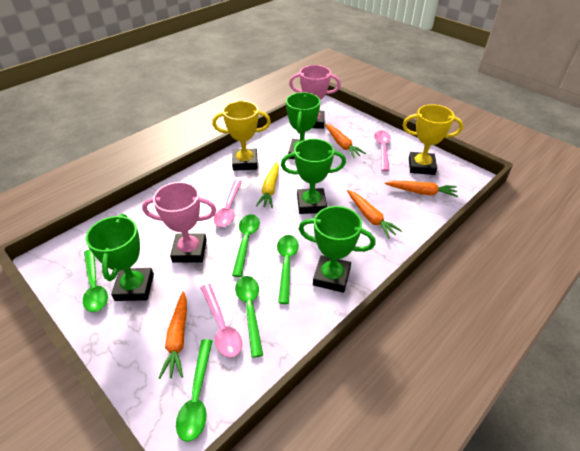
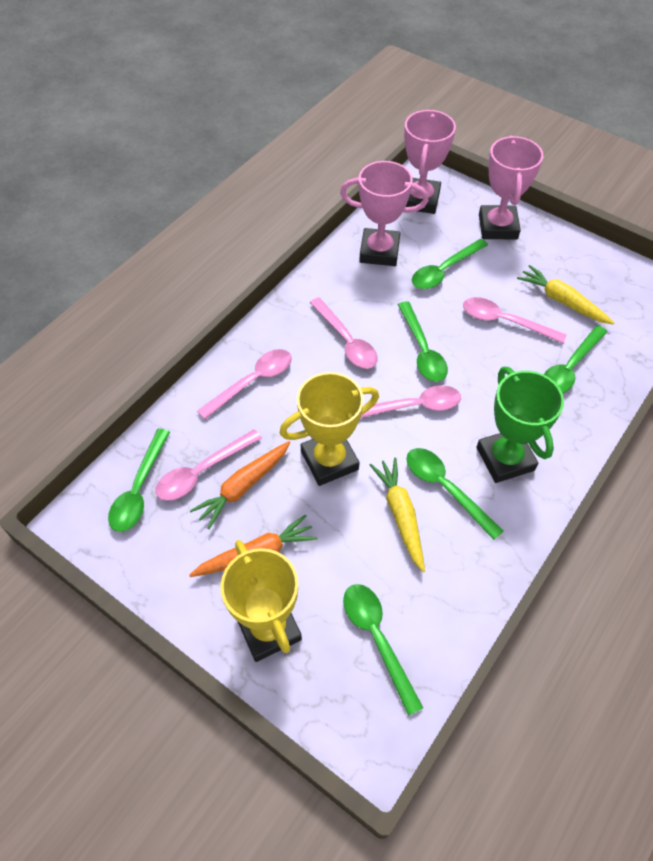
green spoon: 5 -> 6
green trophy: 4 -> 1
orange carrot: 4 -> 2
pink spoon: 3 -> 5
pink trophy: 2 -> 3
yellow carrot: 1 -> 2

